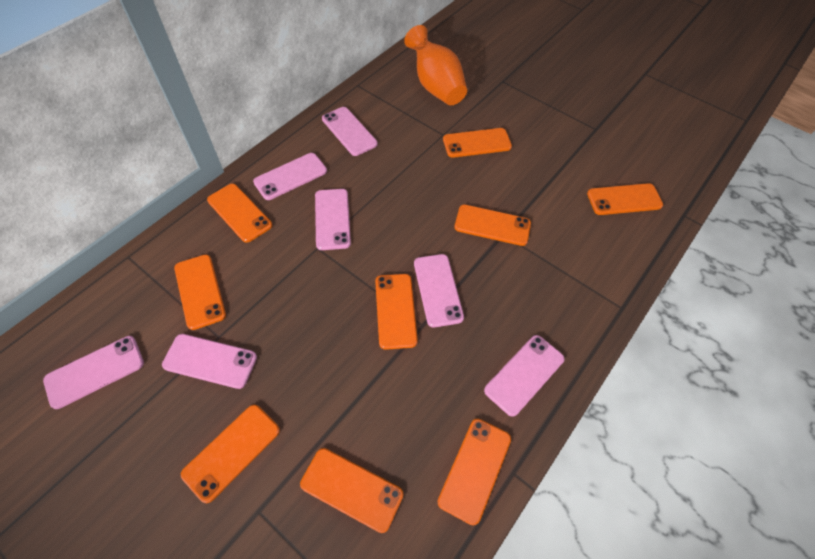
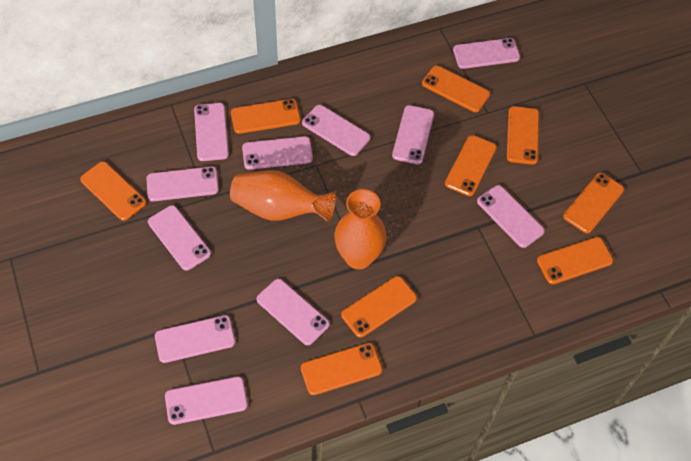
orange vase: 1 -> 2
pink phone: 7 -> 11

